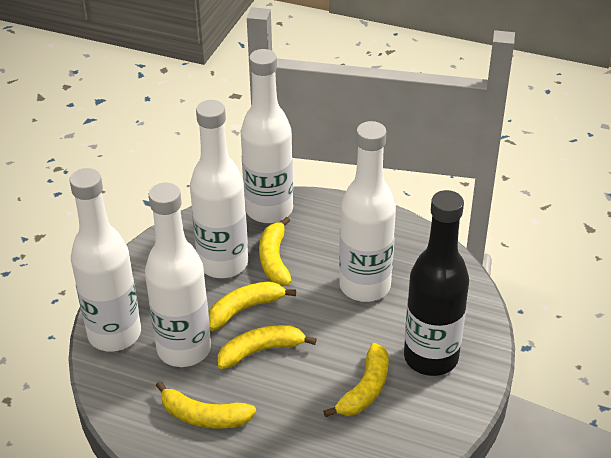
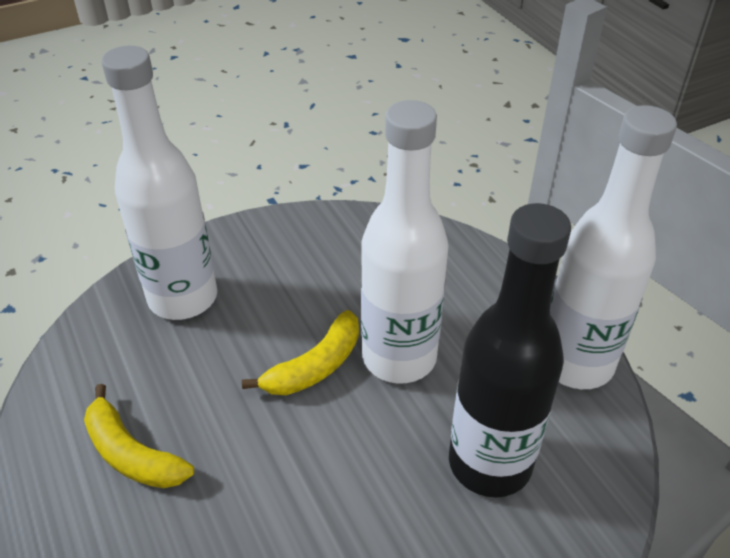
white bottle: 5 -> 3
yellow banana: 5 -> 2

